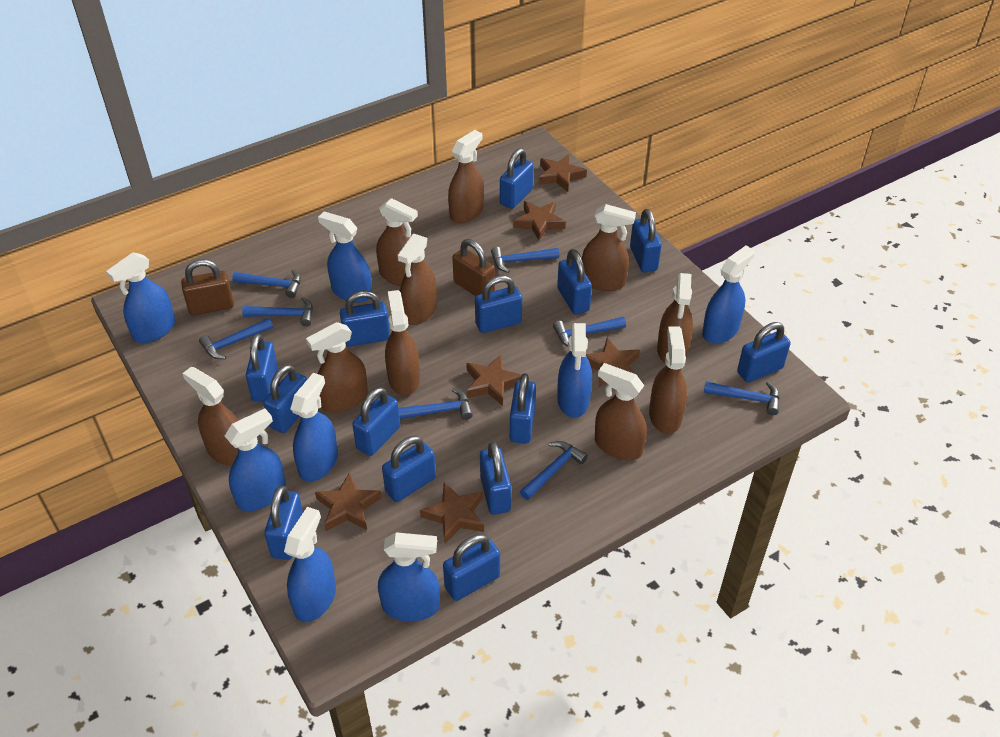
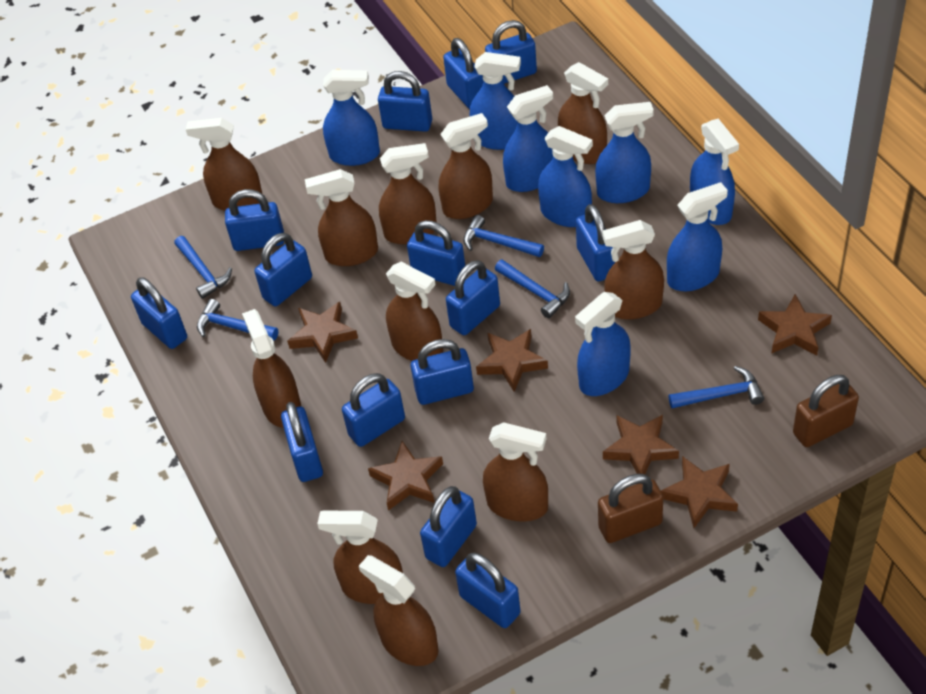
blue hammer: 8 -> 5
brown spray bottle: 10 -> 11

